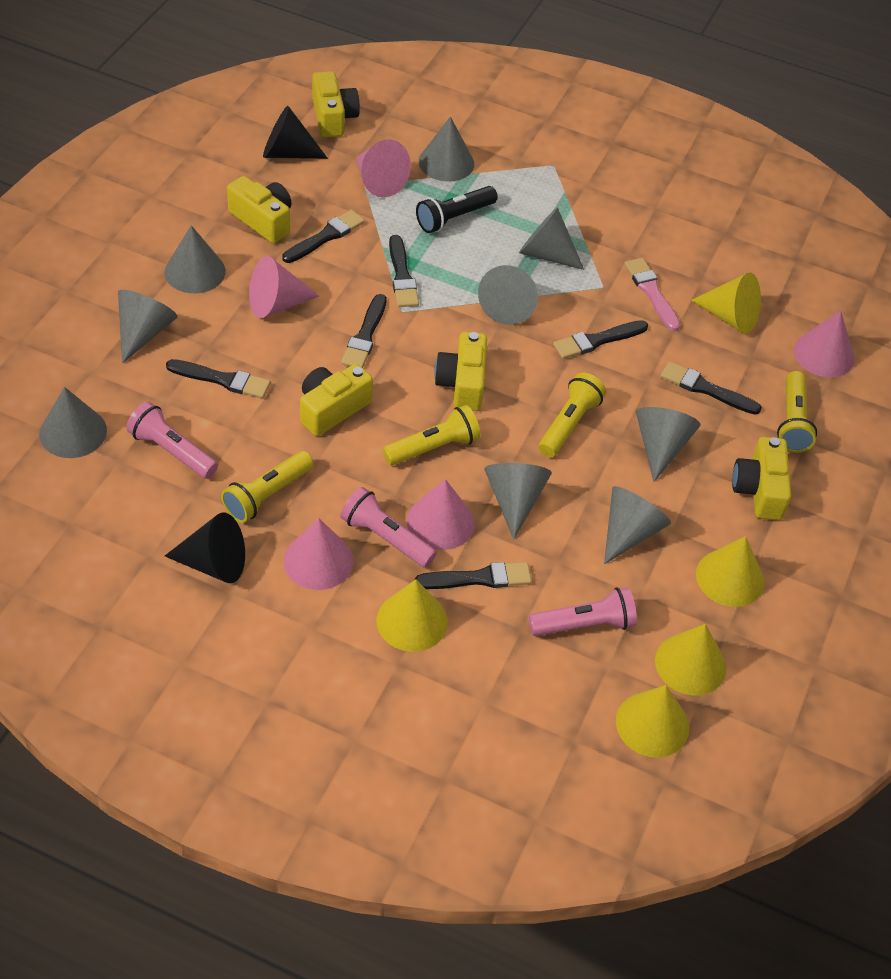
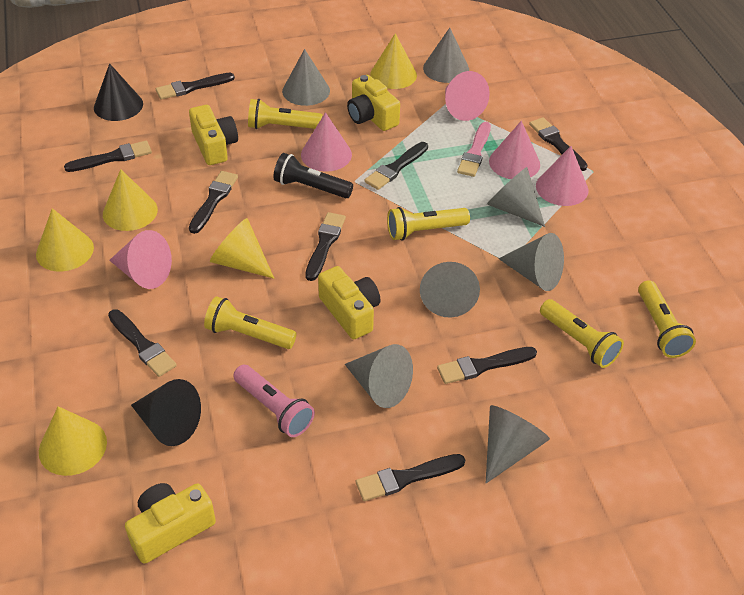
black brush: 7 -> 9
grey cone: 9 -> 7
pink flashlight: 3 -> 1
yellow camera: 5 -> 4
yellow flashlight: 4 -> 5

